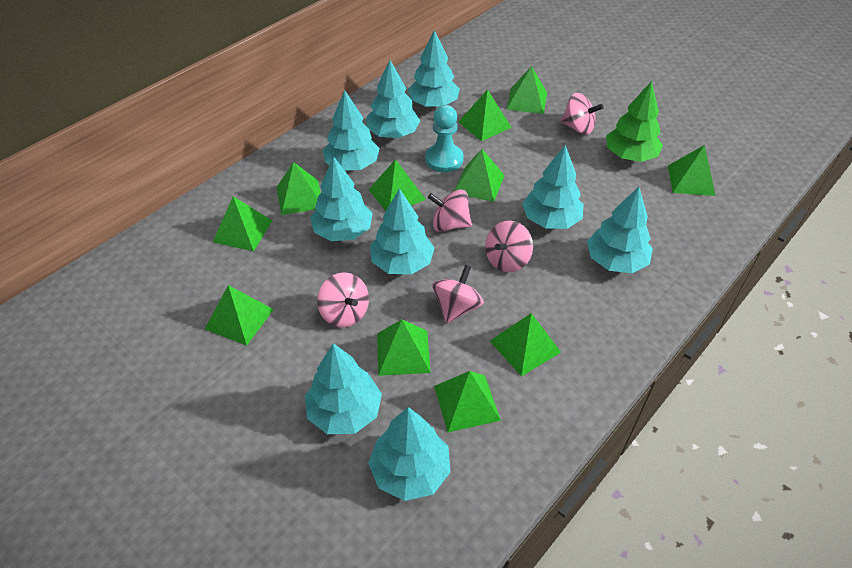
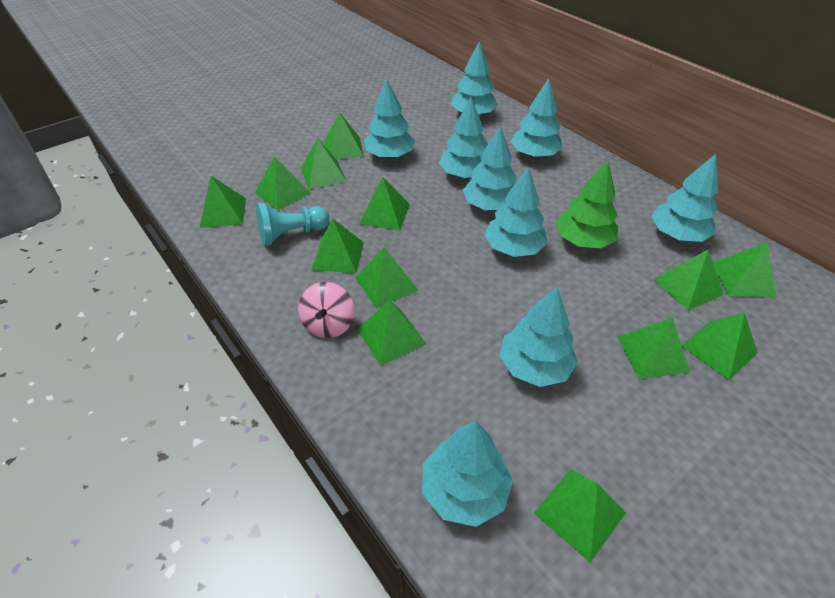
green pyramid: 11 -> 13
pink spinning top: 5 -> 1

